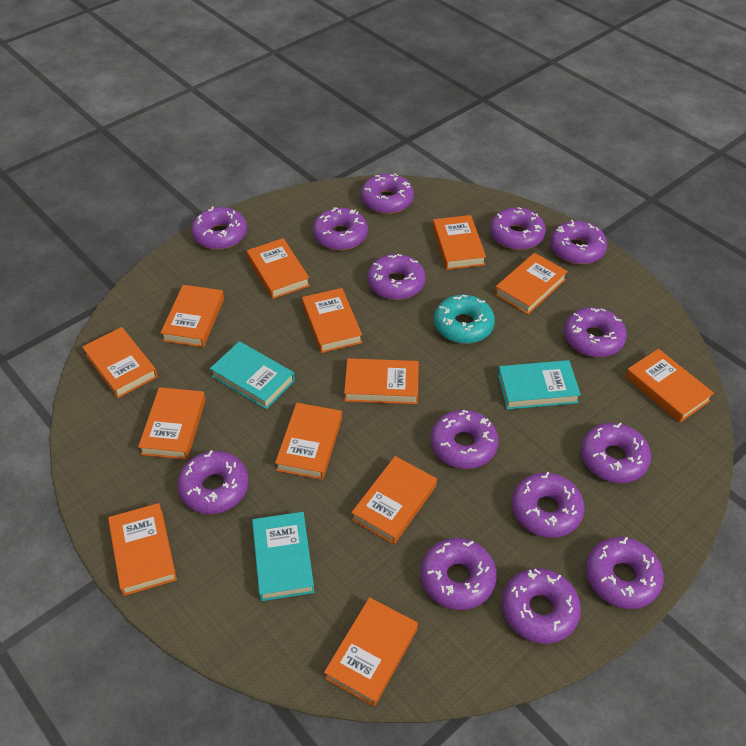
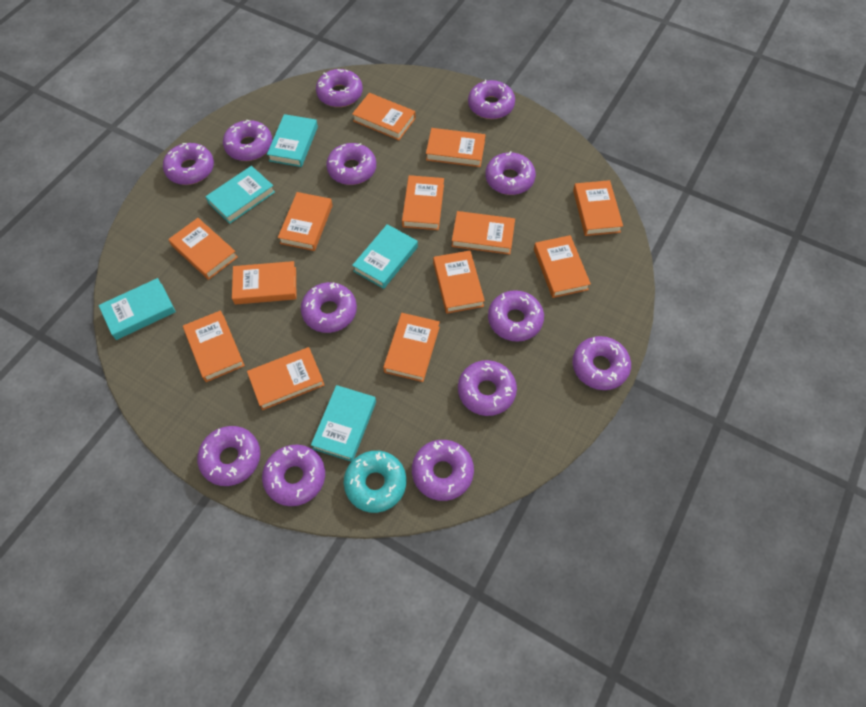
purple donut: 14 -> 13
turquoise book: 3 -> 5

